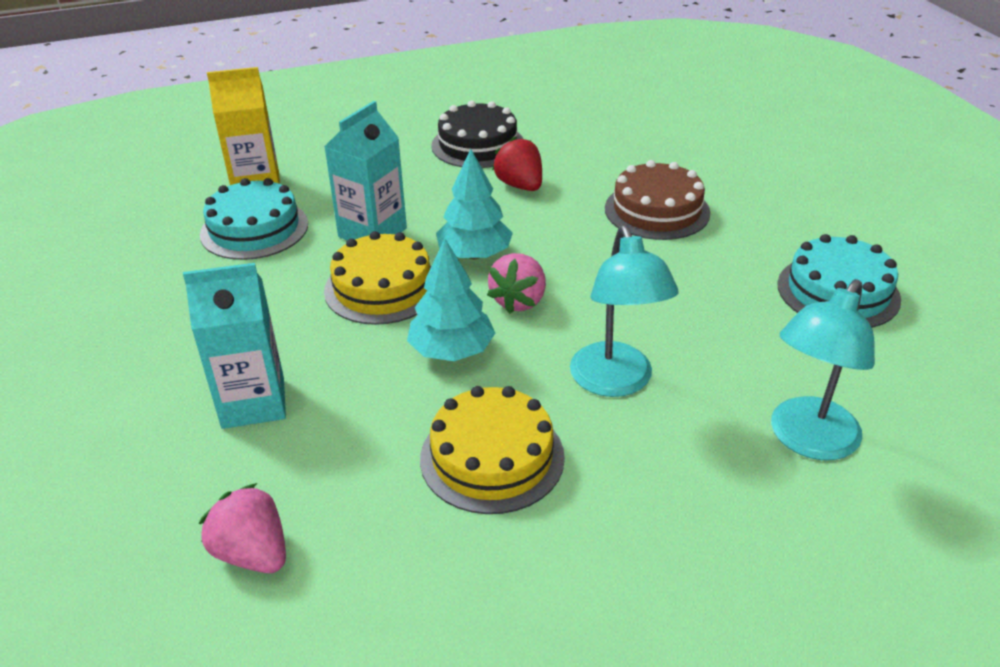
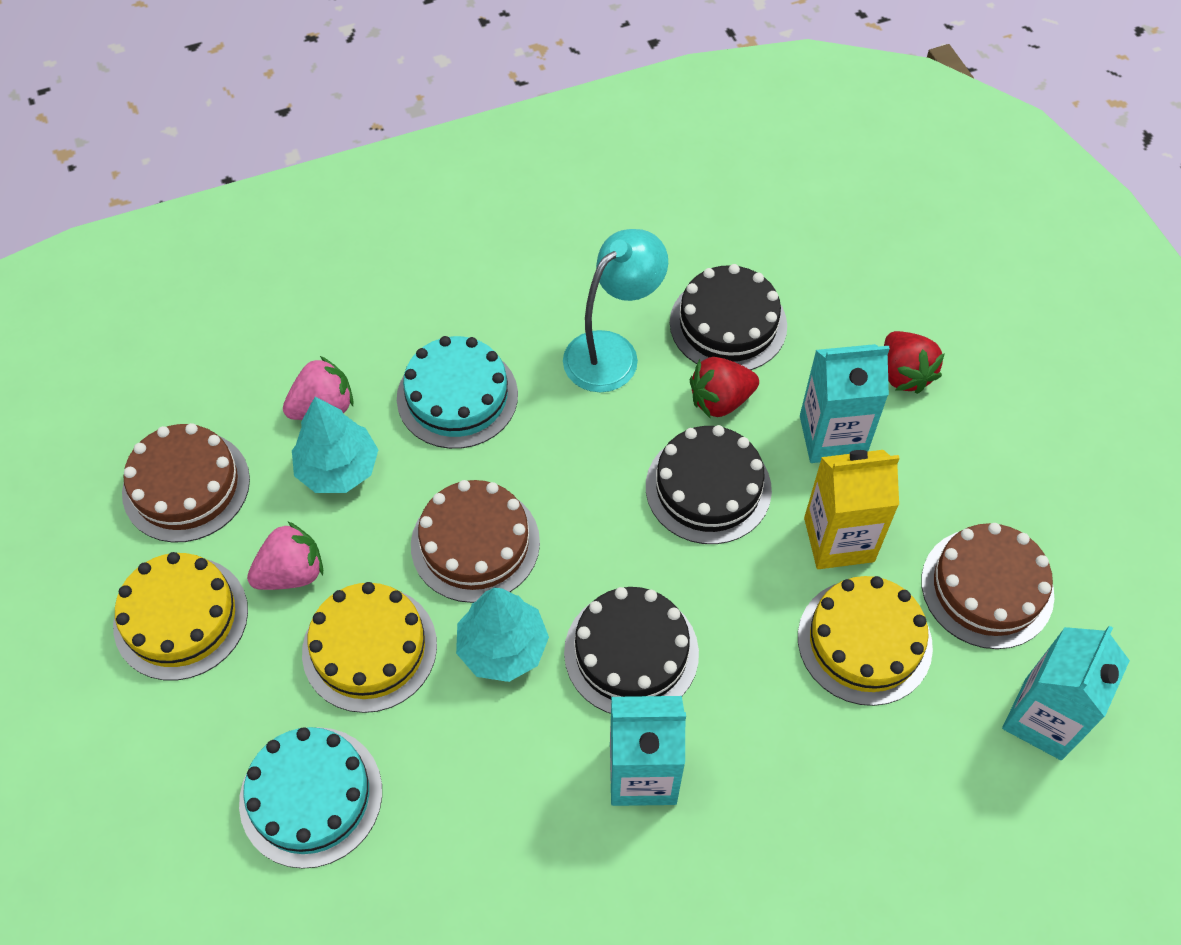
black cake: 1 -> 3
brown cake: 1 -> 3
red strawberry: 1 -> 2
turquoise carton: 2 -> 3
turquoise lamp: 2 -> 1
yellow cake: 2 -> 3

